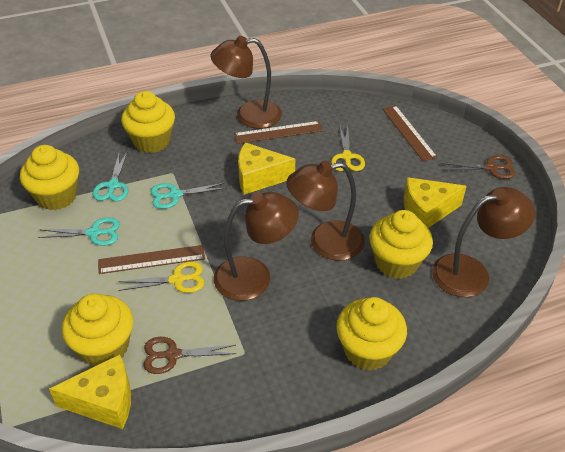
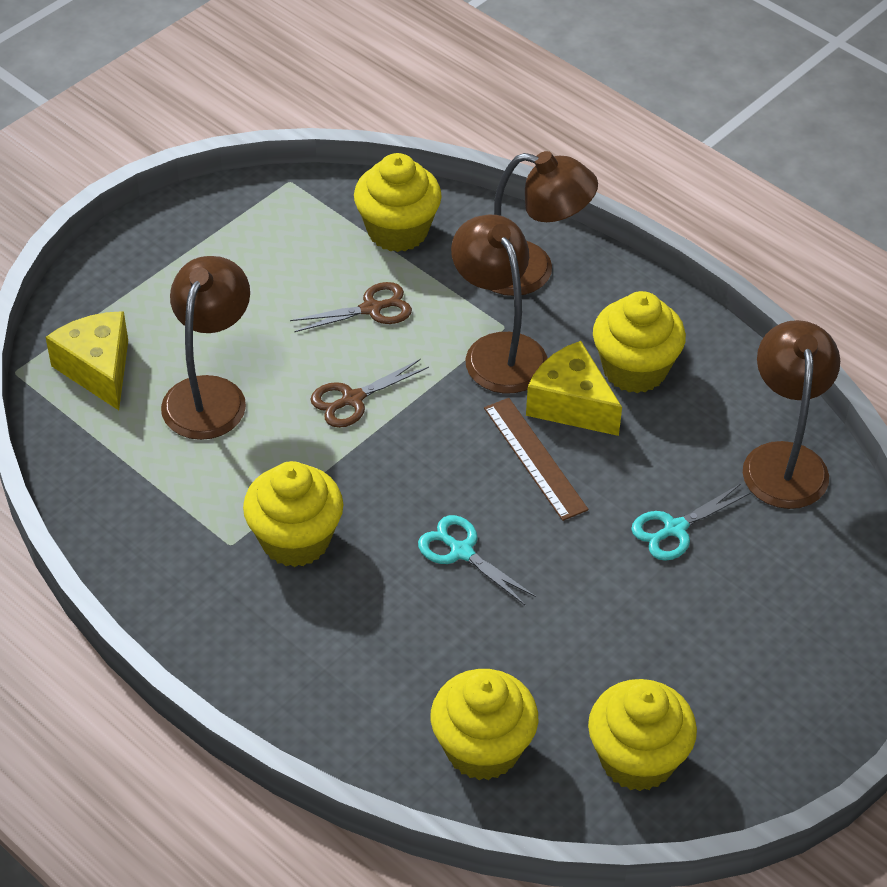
brown ruler: 3 -> 1
turquoise scissors: 3 -> 2
yellow cheese: 3 -> 2
yellow scissors: 2 -> 0

